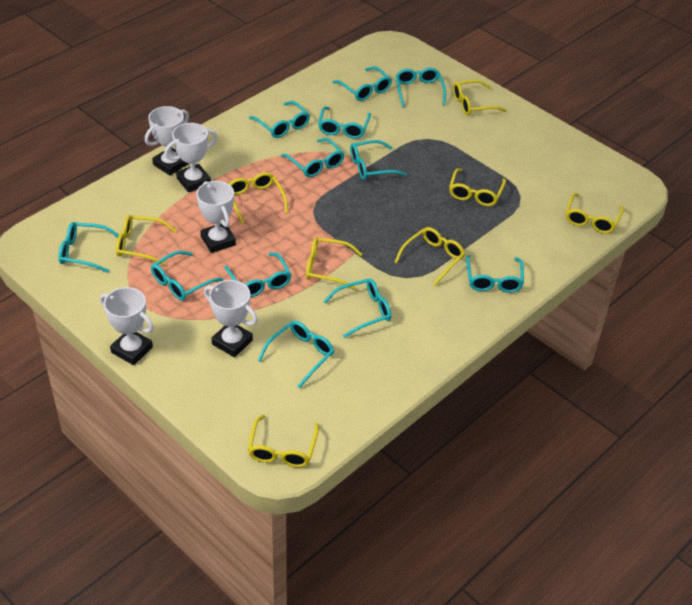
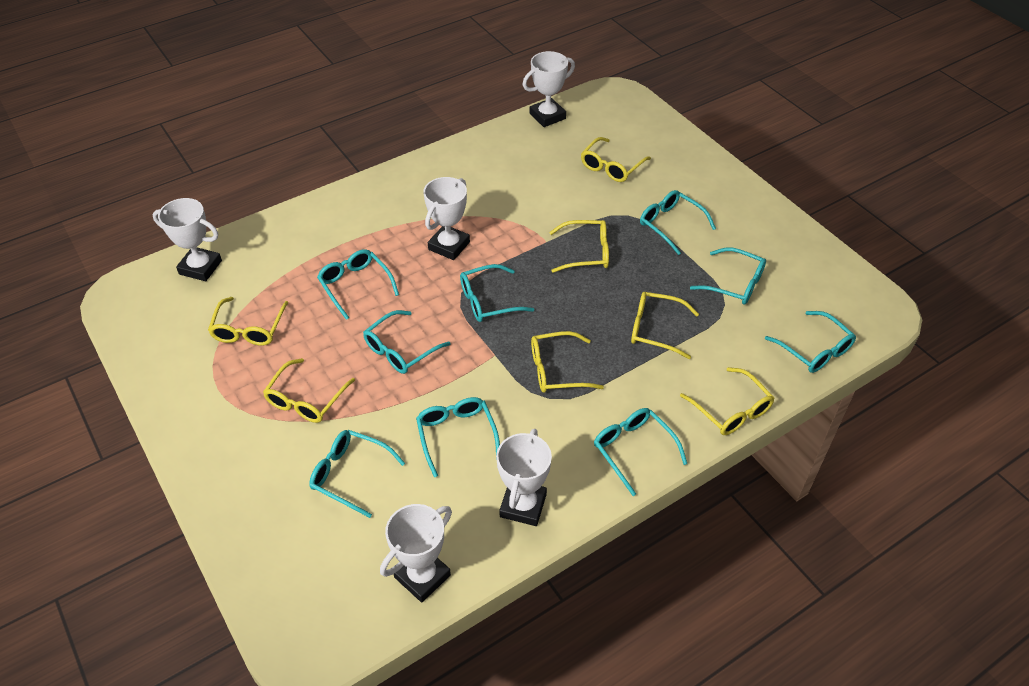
turquoise glasses: 12 -> 9
yellow glasses: 8 -> 7

